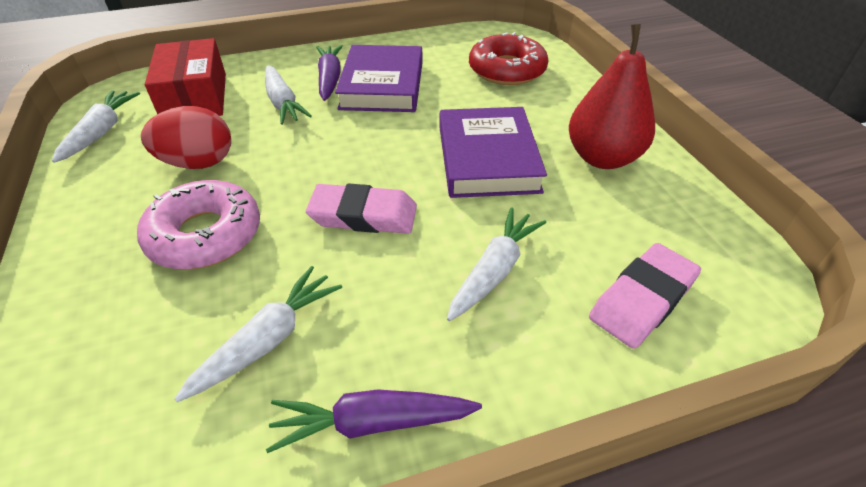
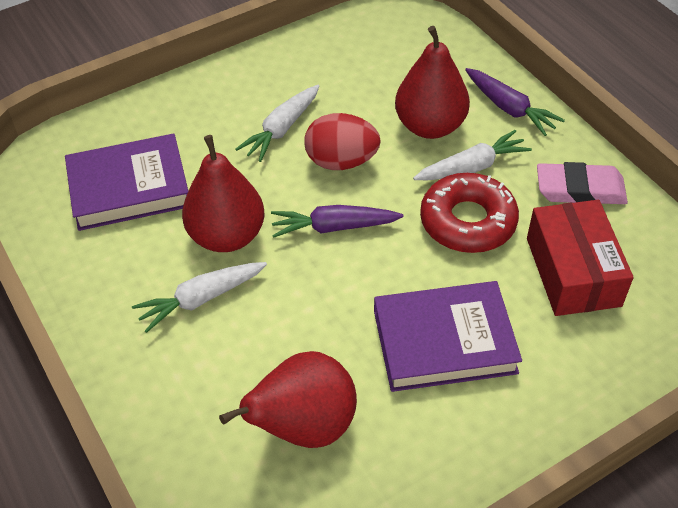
pink donut: 1 -> 0
pink eraser: 2 -> 1
red pear: 1 -> 3
white carrot: 4 -> 3

